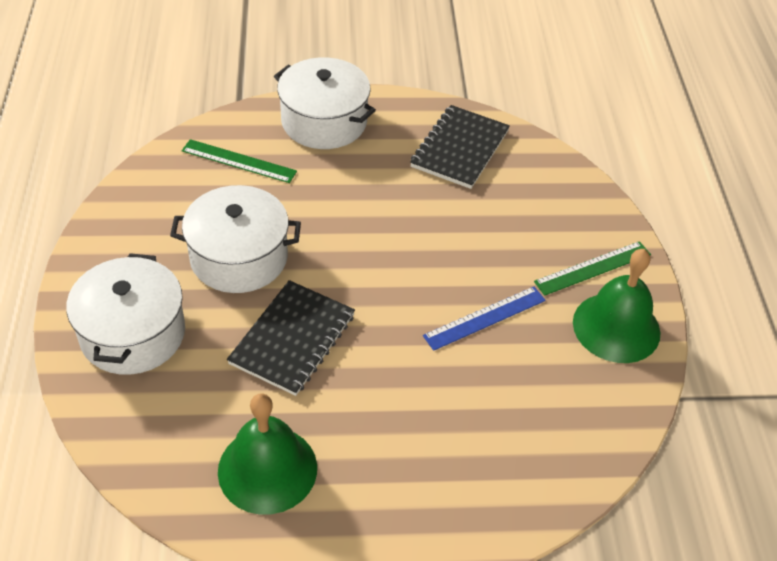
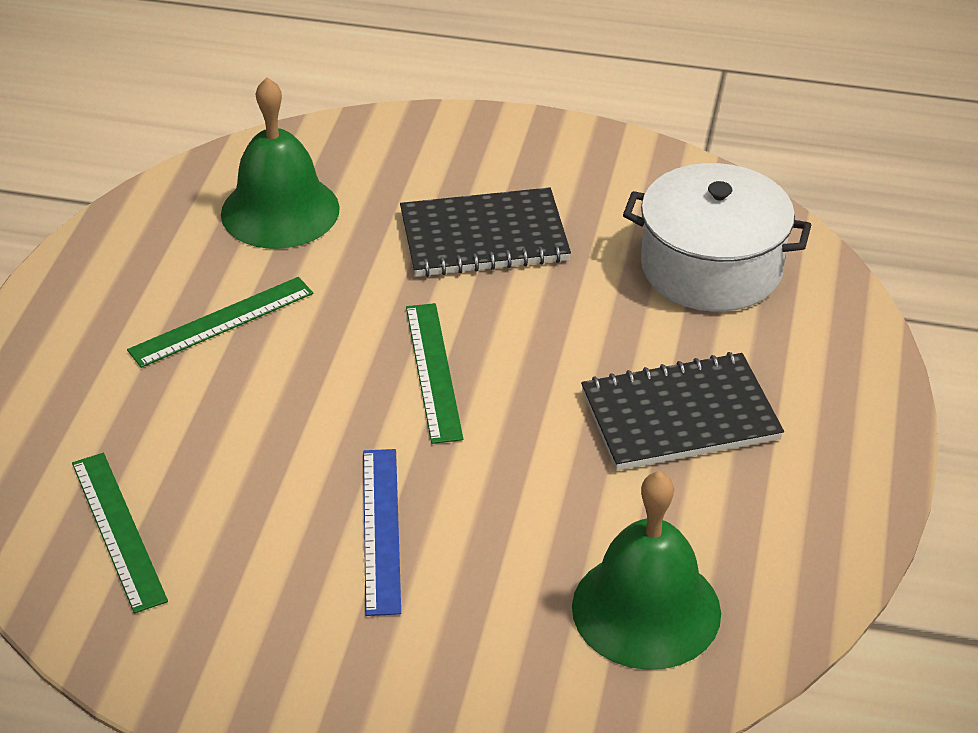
green ruler: 2 -> 3
white pot: 3 -> 1

